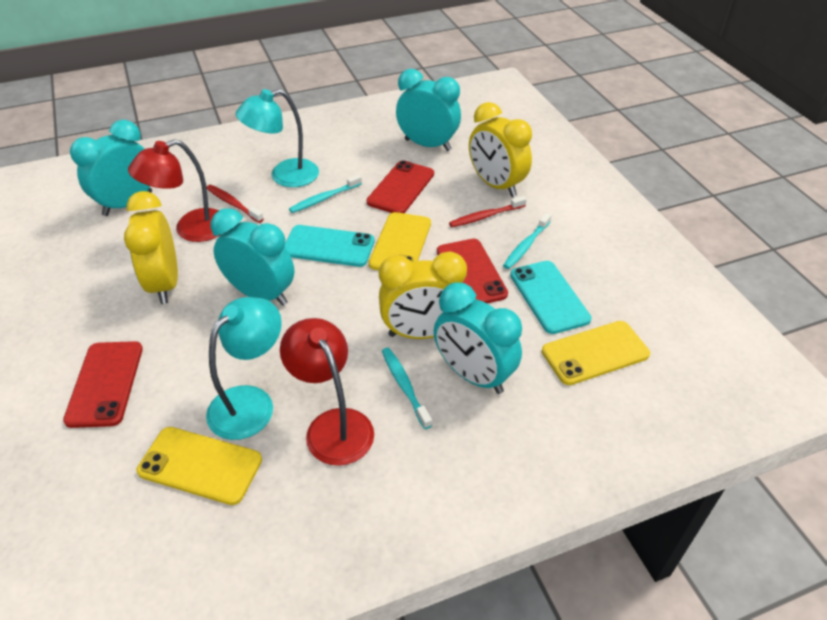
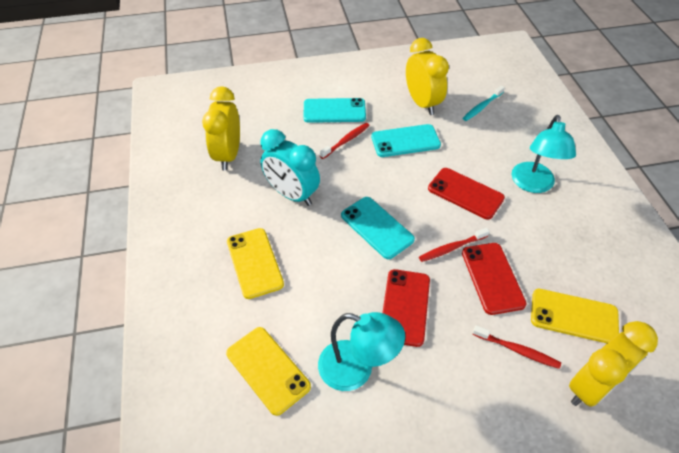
red lamp: 2 -> 0
red toothbrush: 2 -> 3
turquoise clock: 4 -> 1
turquoise phone: 2 -> 3
turquoise toothbrush: 3 -> 1

